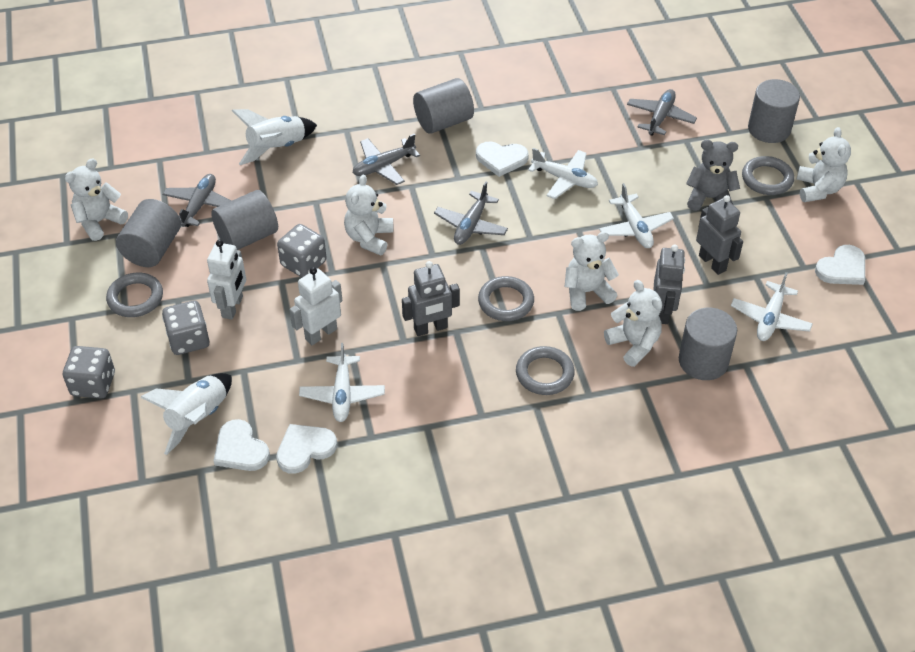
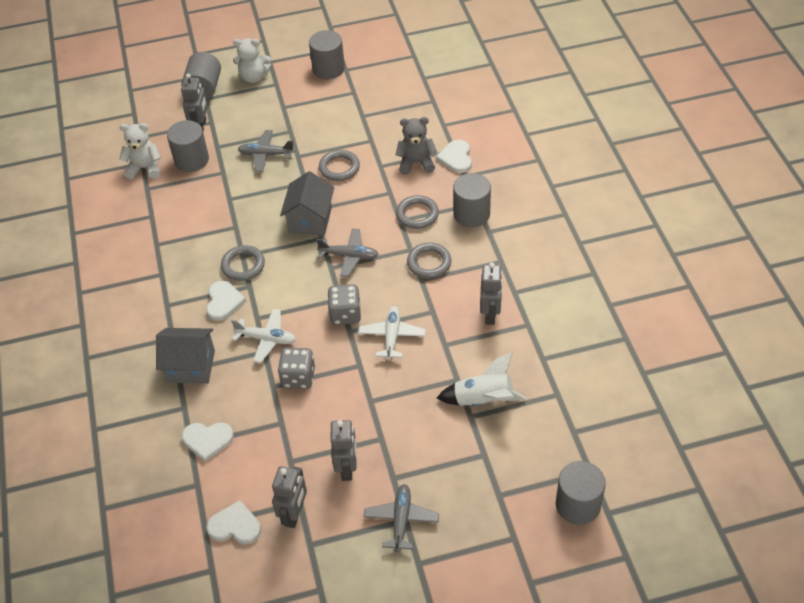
grey dice: 3 -> 2
grey house: 0 -> 2
grey plane: 4 -> 3
grey robot: 3 -> 4
white plane: 4 -> 2
white robot: 2 -> 0
white rocket: 2 -> 1
white teddy bear: 5 -> 2

